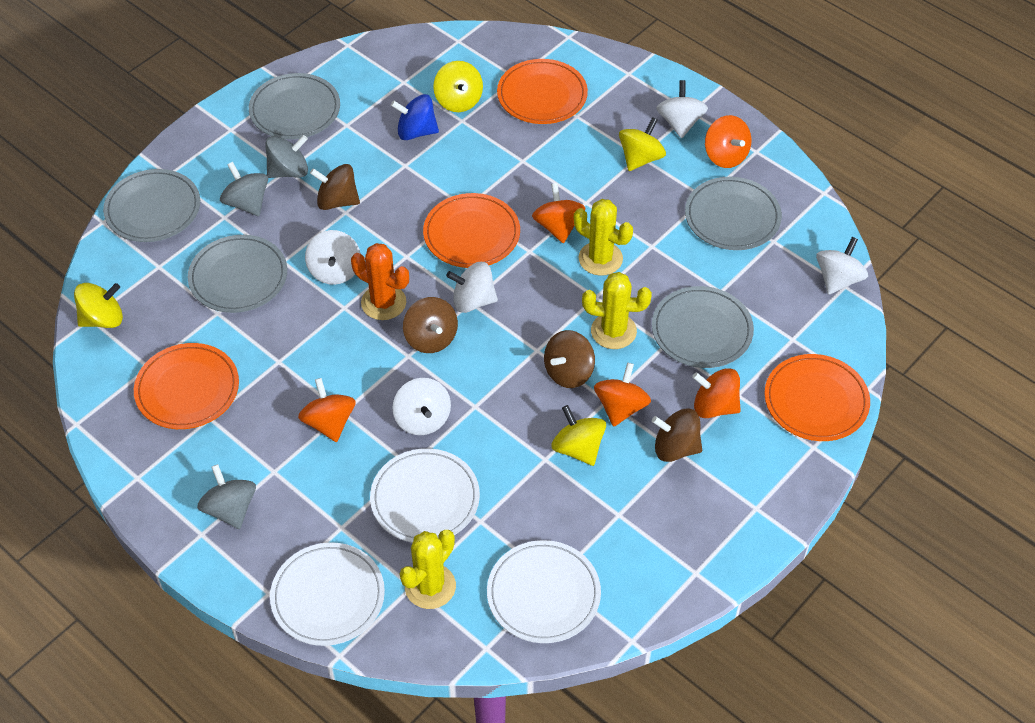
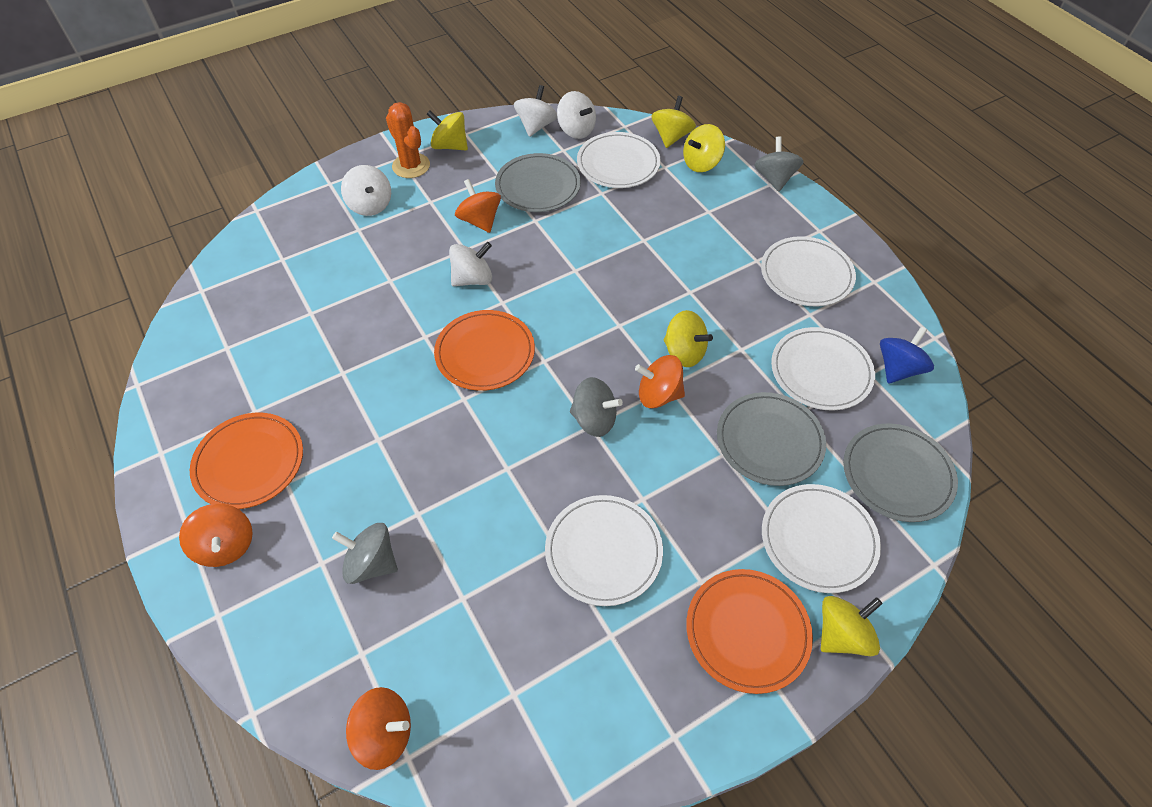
brown spinning top: 4 -> 0
grey plate: 5 -> 3
orange plate: 4 -> 3
orange spinning top: 5 -> 4
white plate: 3 -> 5
white spinning top: 5 -> 4
yellow cactus: 3 -> 0
yellow spinning top: 4 -> 5

